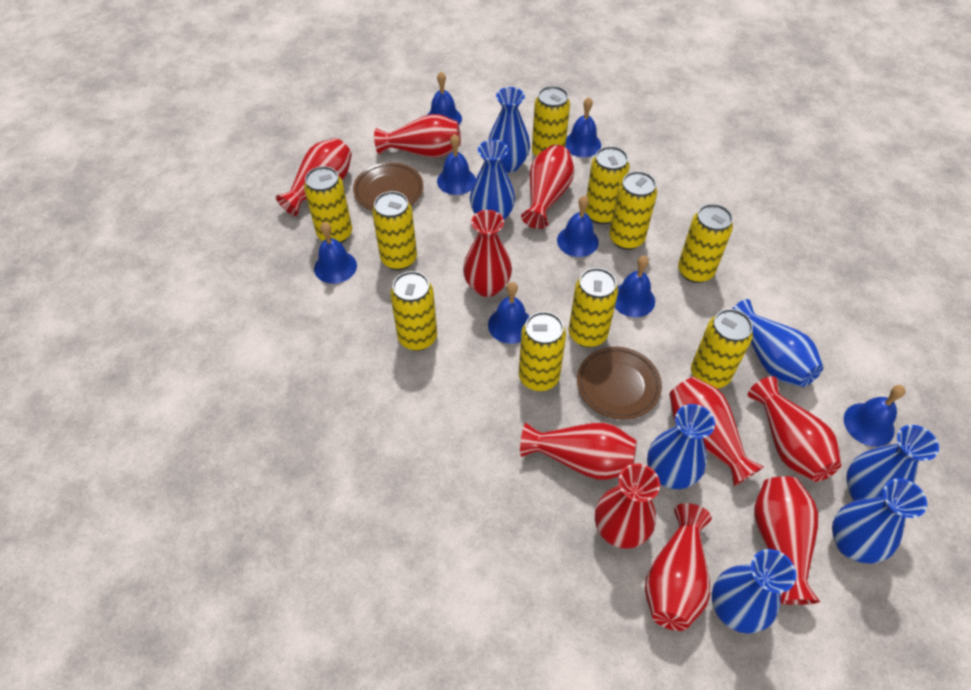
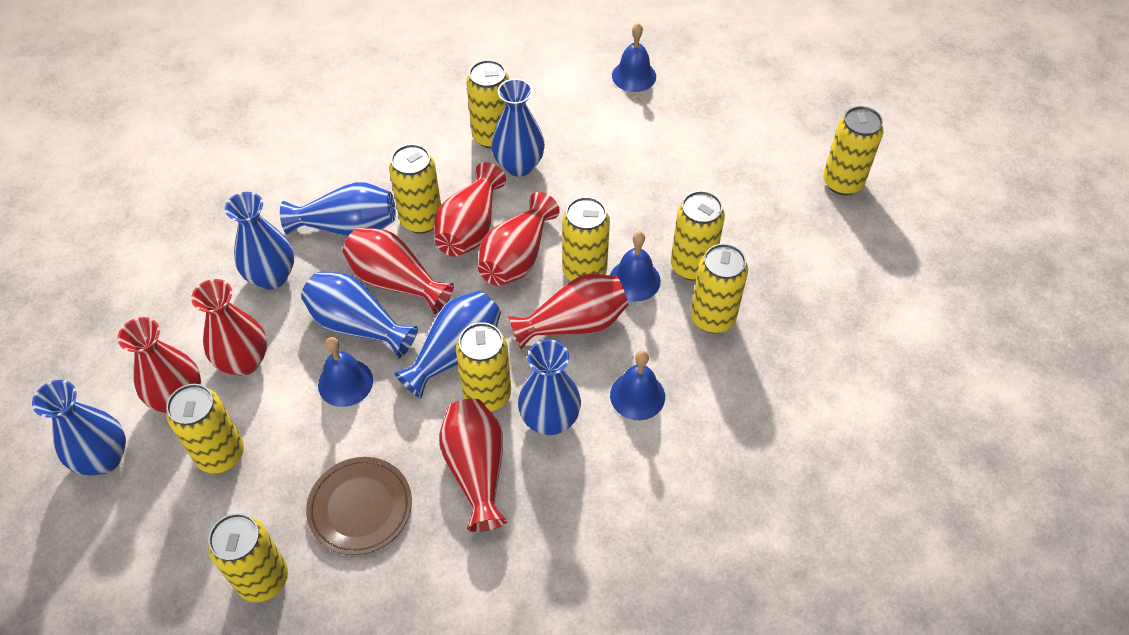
blue bell: 8 -> 4
brown plate: 2 -> 1
red vase: 10 -> 7
yellow can: 10 -> 9

